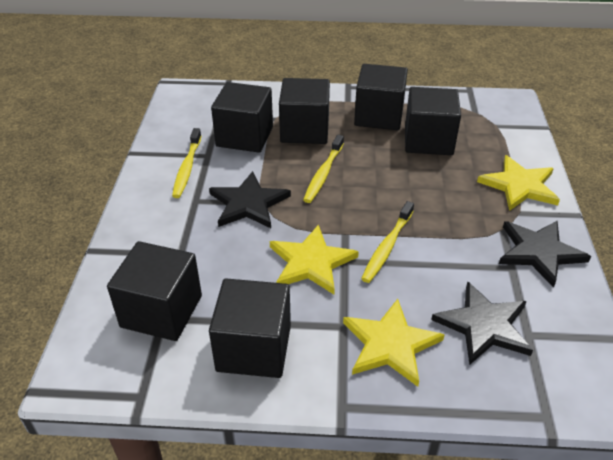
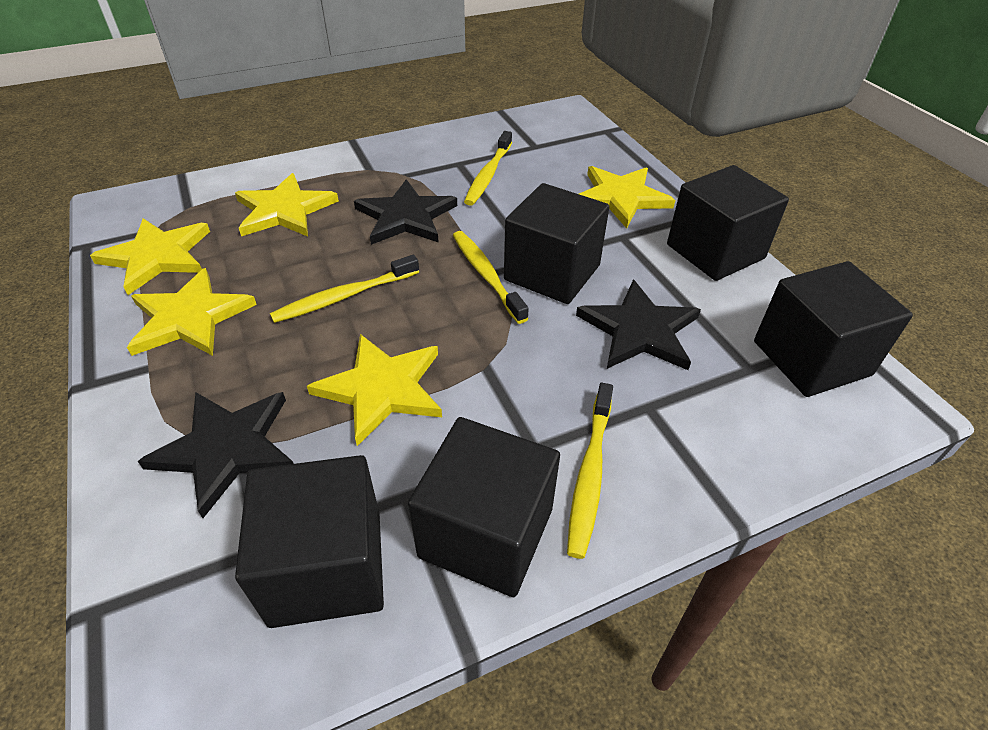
black cube: 6 -> 5
yellow star: 3 -> 5
yellow toothbrush: 3 -> 4

